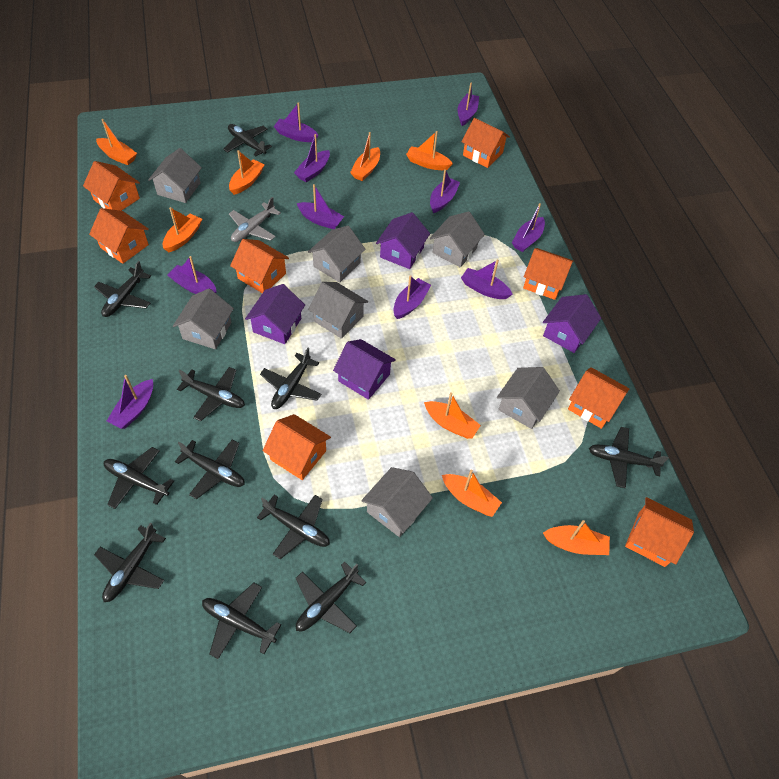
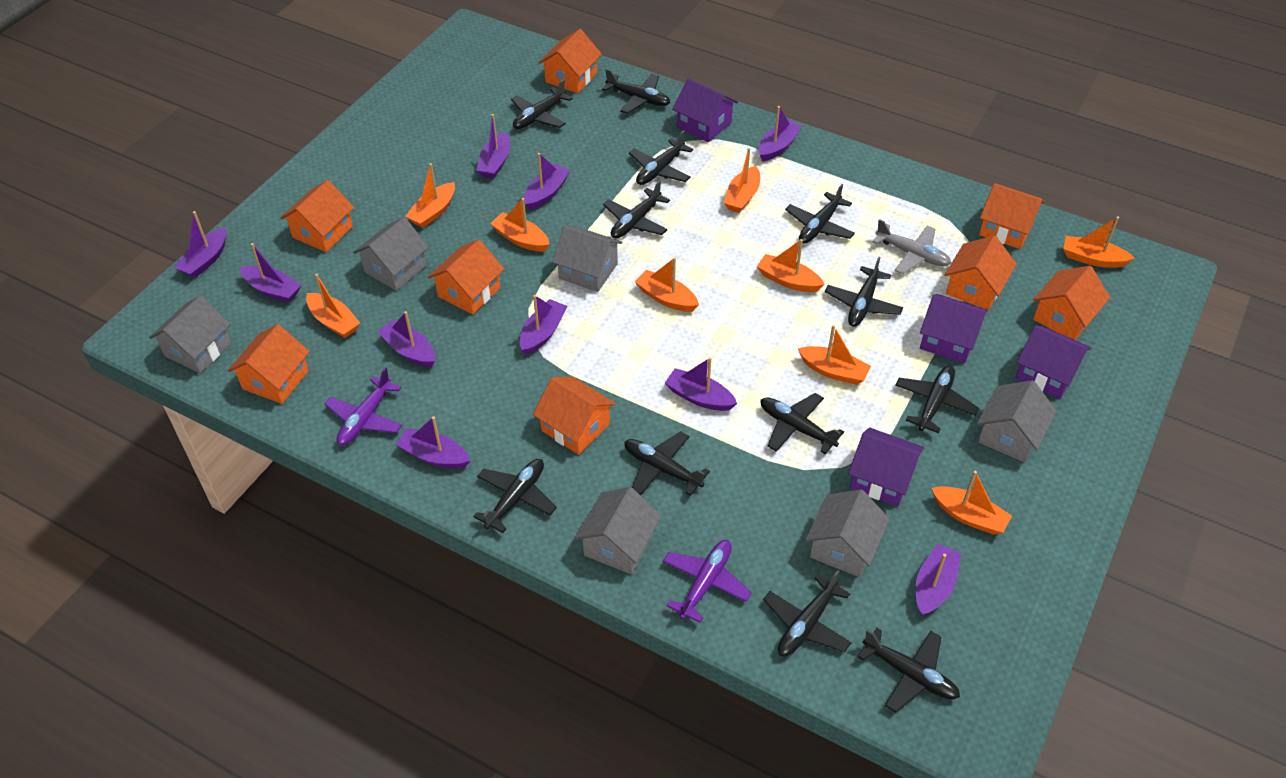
black plane: 11 -> 12
grey house: 7 -> 6
orange boat: 8 -> 9
purple plane: 0 -> 2

